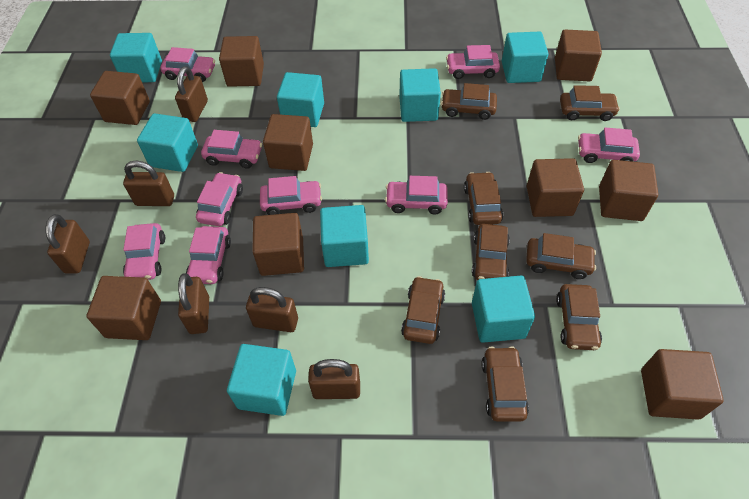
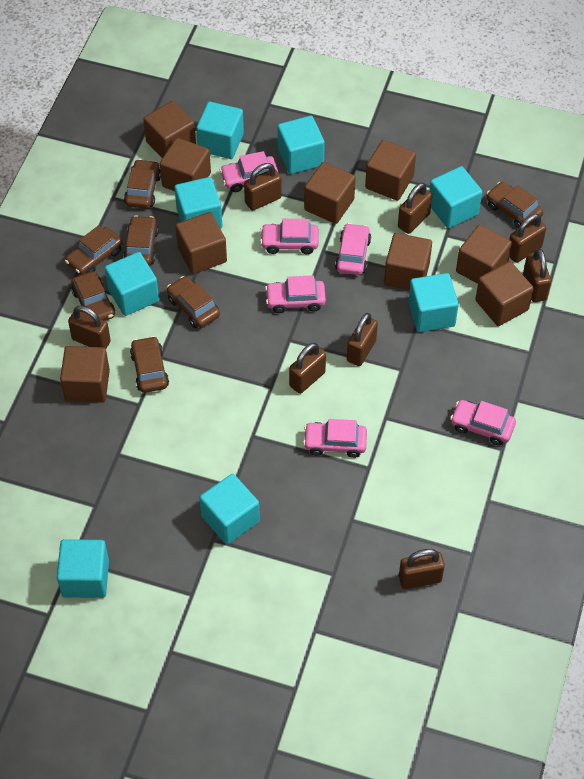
brown car: 8 -> 7
brown padlock: 6 -> 8
pink car: 9 -> 6

